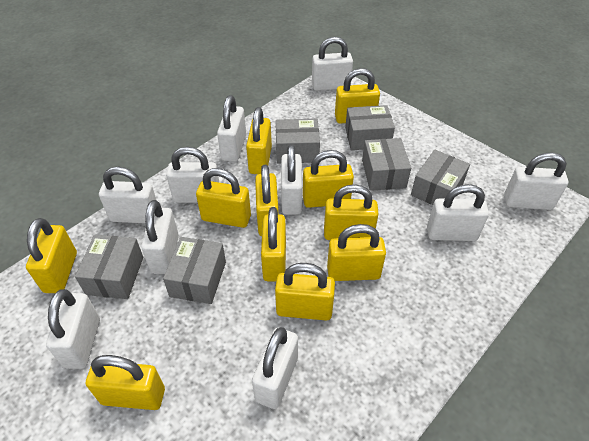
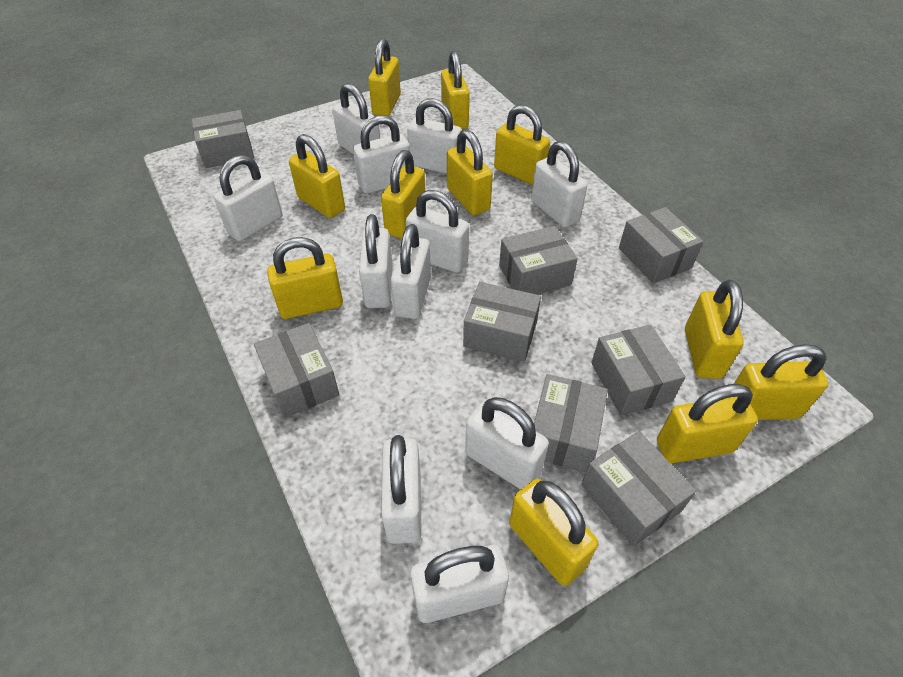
grey box: 6 -> 8
white padlock: 10 -> 11

